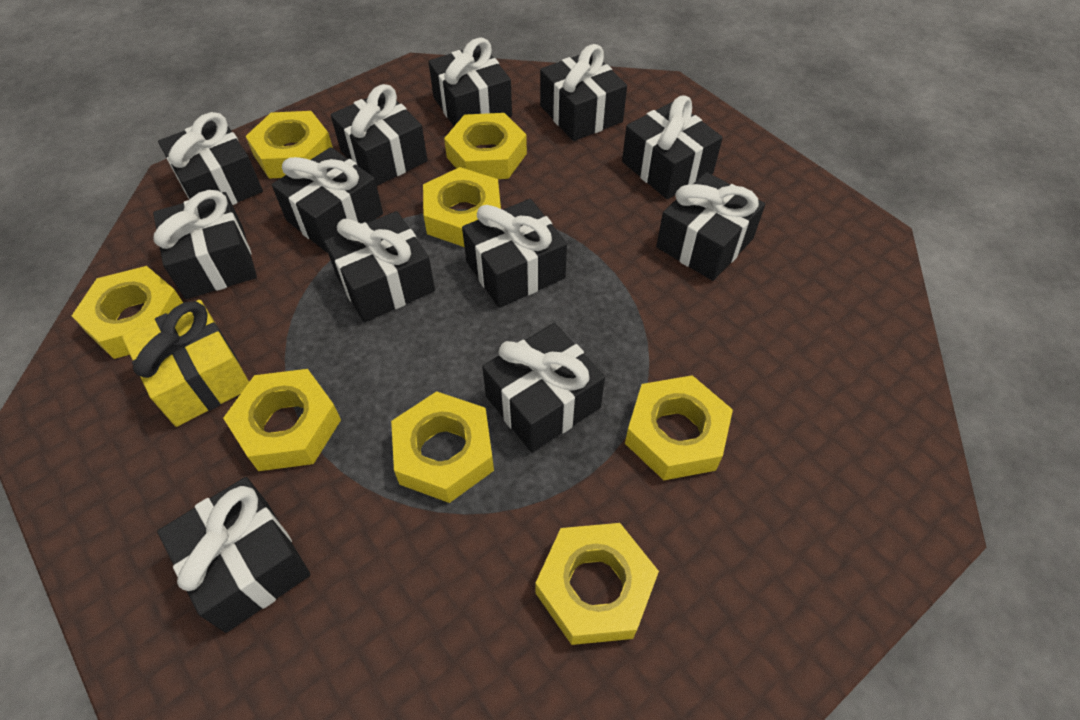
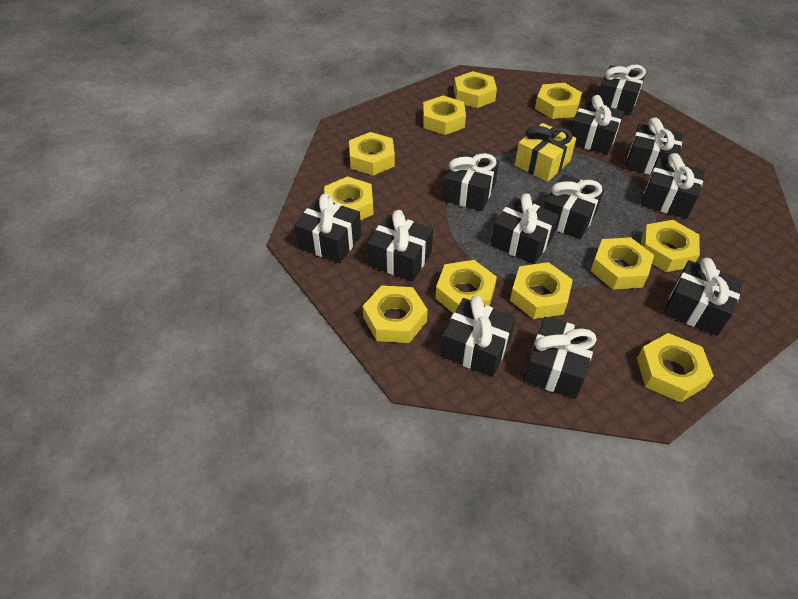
yellow nut: 8 -> 11

